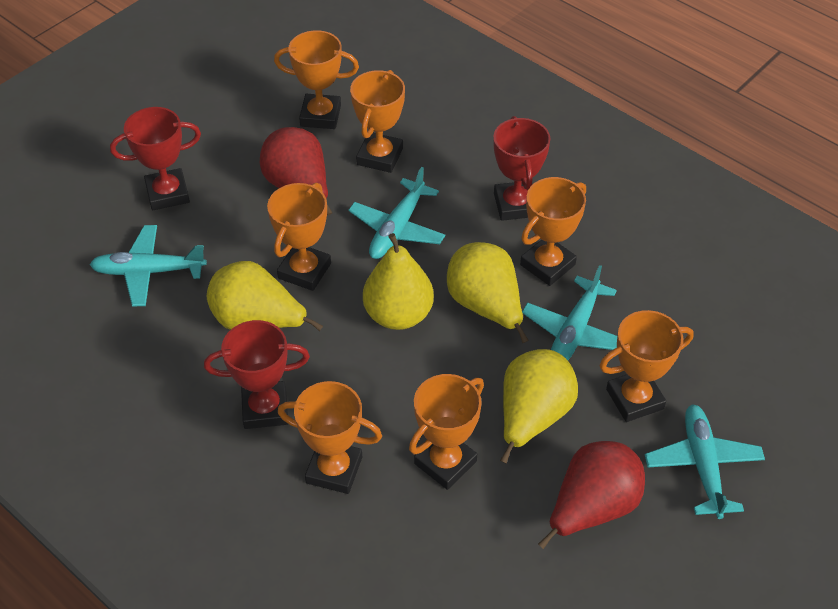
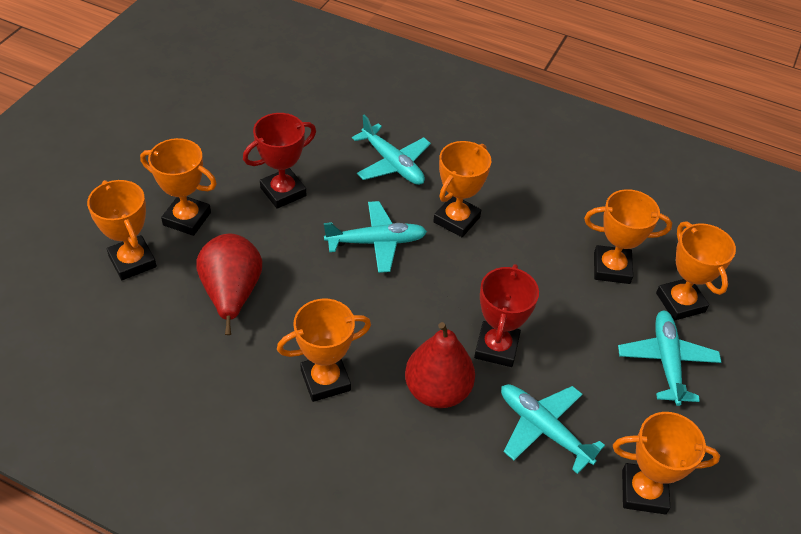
red trophy: 3 -> 2
yellow pear: 4 -> 0

